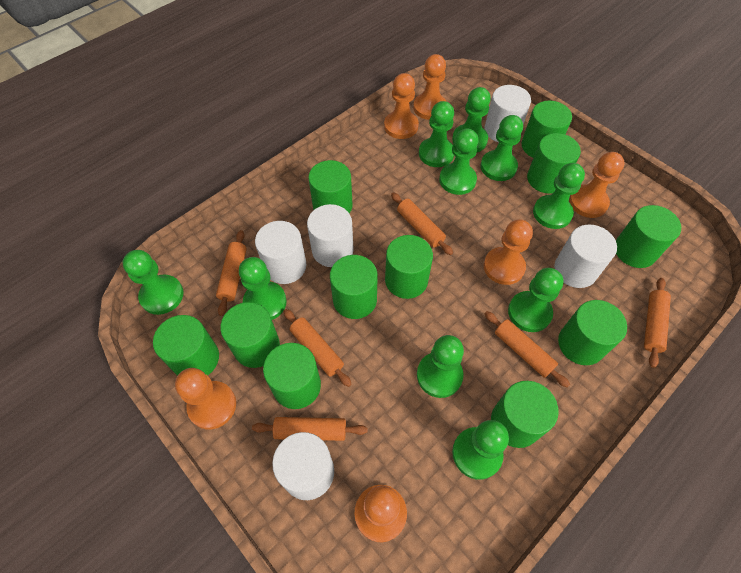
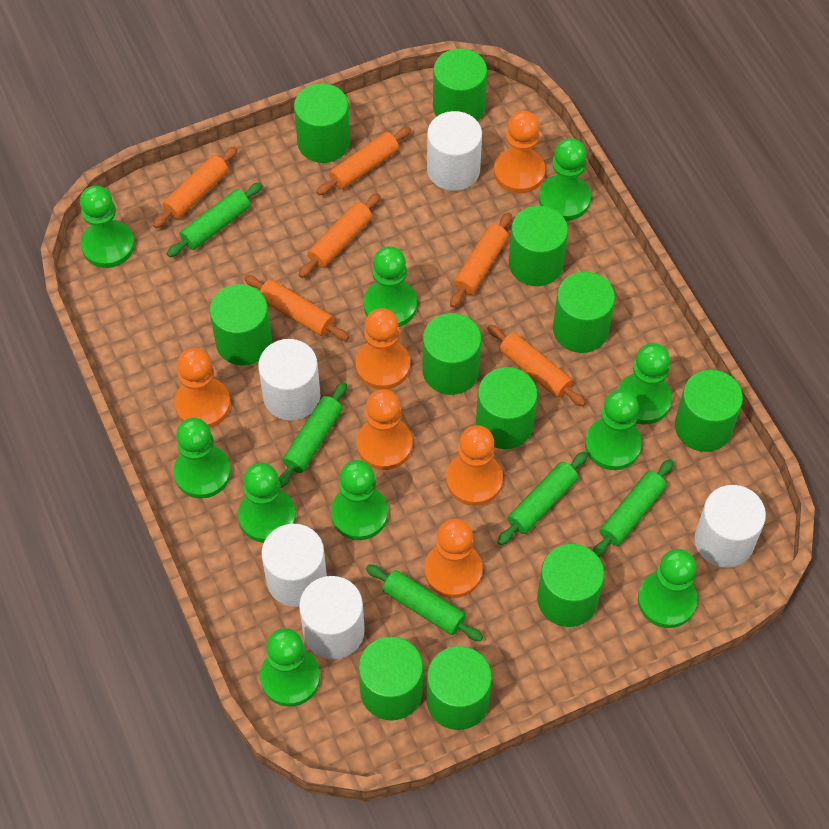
green rolling pin: 0 -> 5

